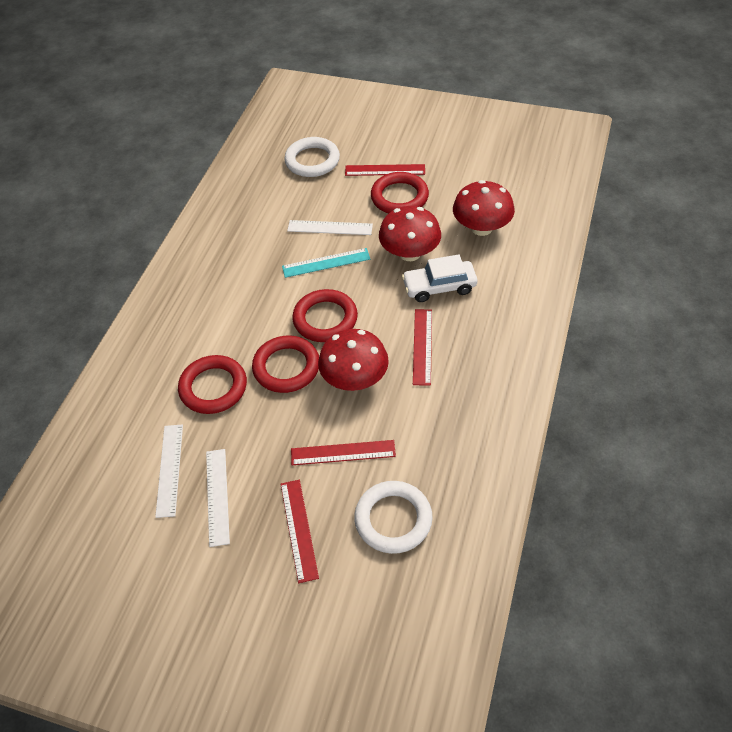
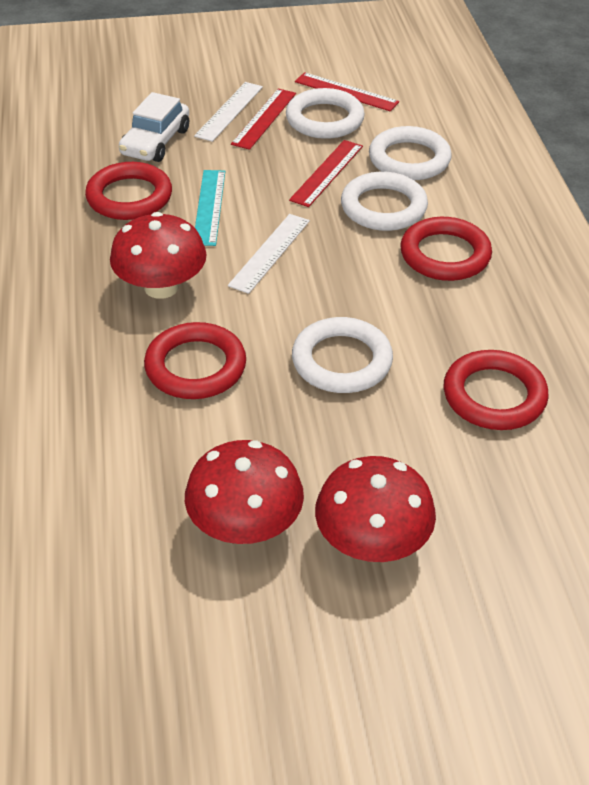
red ruler: 4 -> 3
white ring: 2 -> 4
white ruler: 3 -> 2

